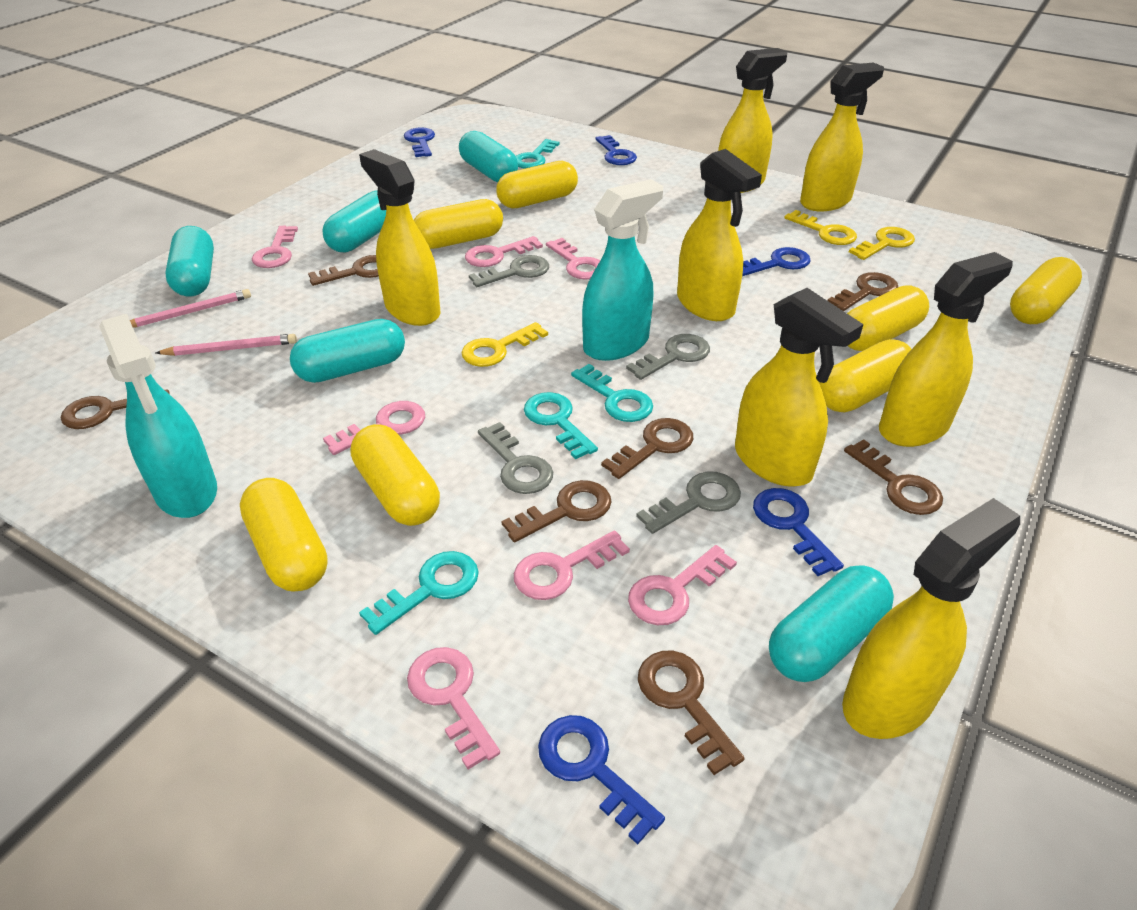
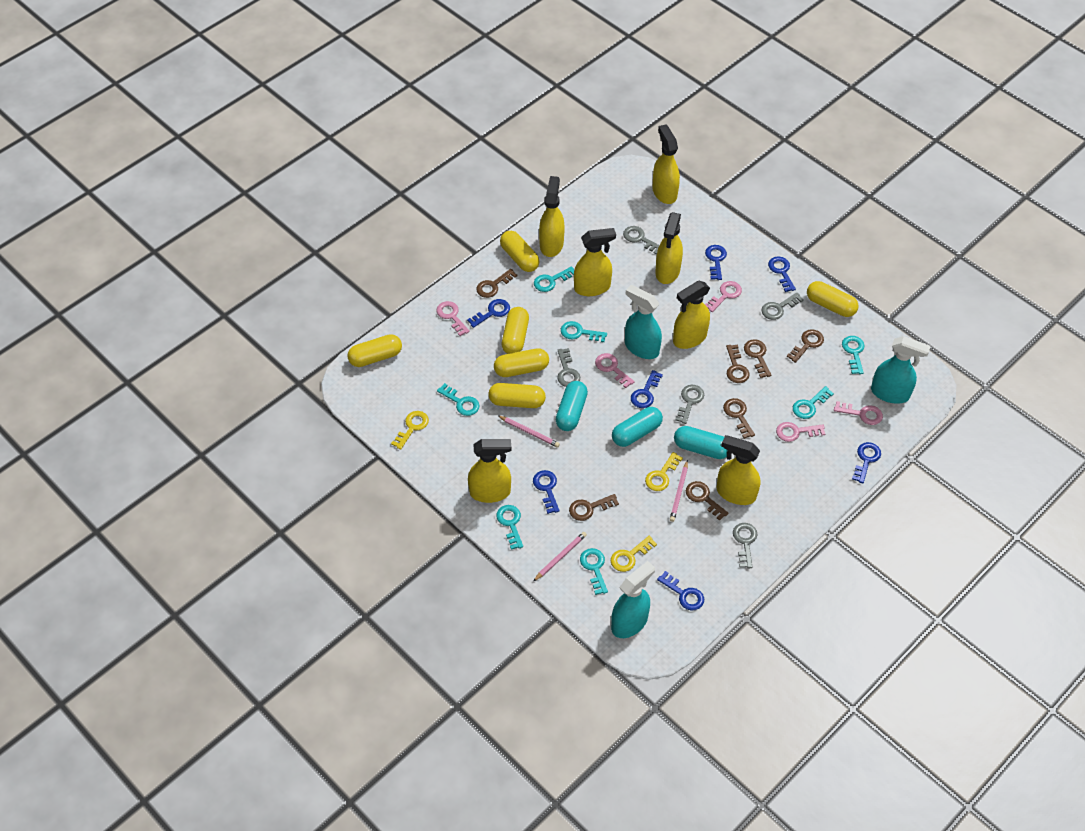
blue key: 5 -> 7
grey key: 4 -> 5
pink key: 7 -> 5
pink pencil: 2 -> 3
turquoise capsule: 5 -> 3
turquoise key: 4 -> 7
turquoise spray bottle: 2 -> 3
yellow capsule: 7 -> 6

